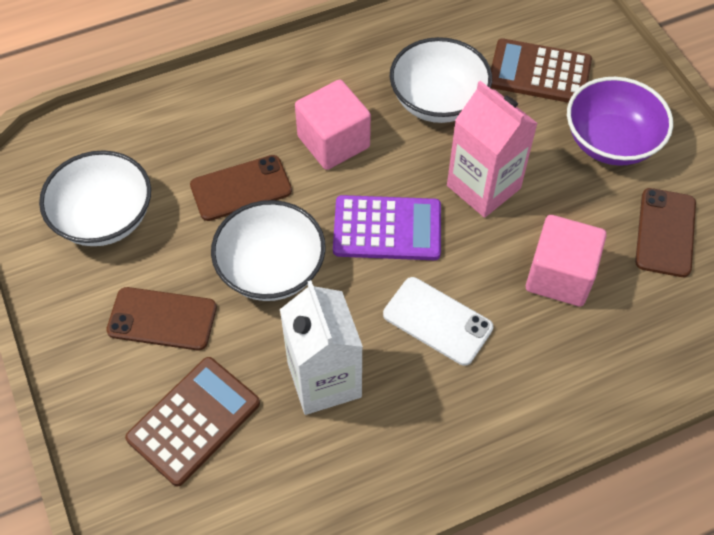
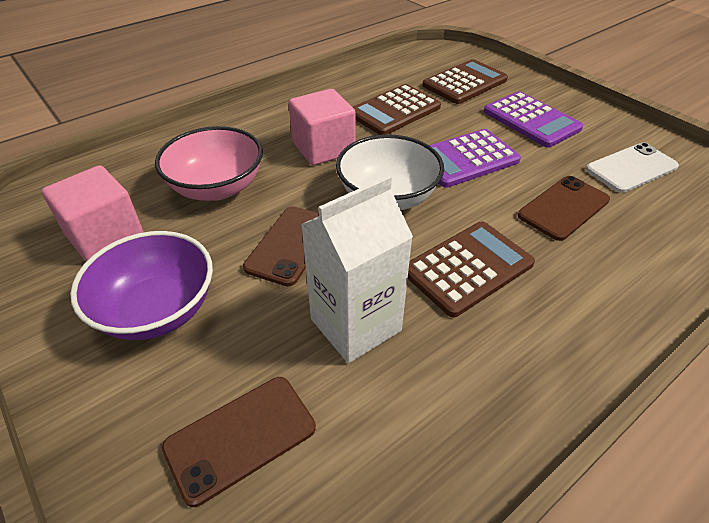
brown calculator: 2 -> 3
pink bowl: 0 -> 1
pink carton: 1 -> 0
purple calculator: 1 -> 2
white bowl: 3 -> 1

